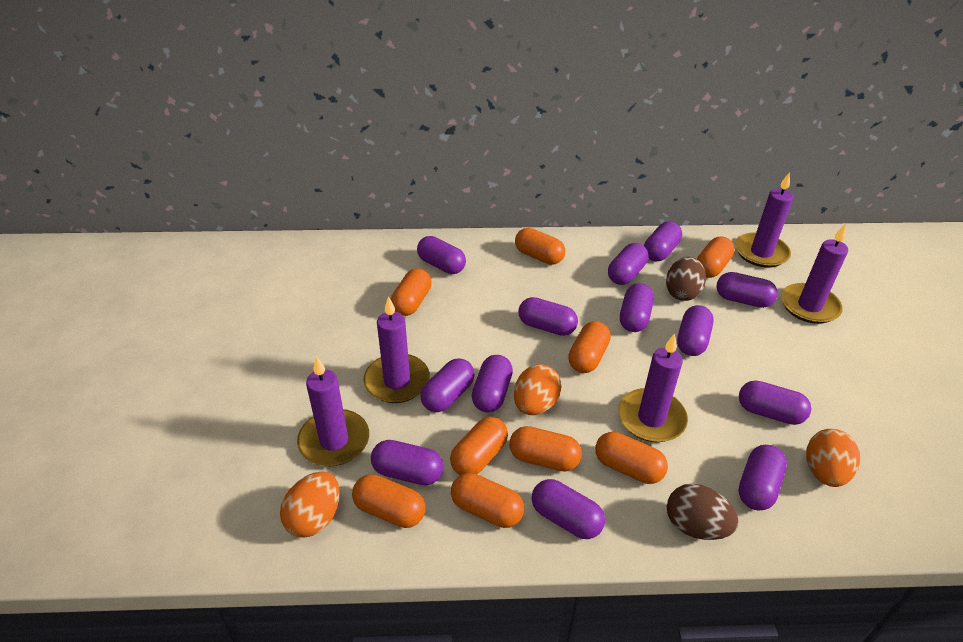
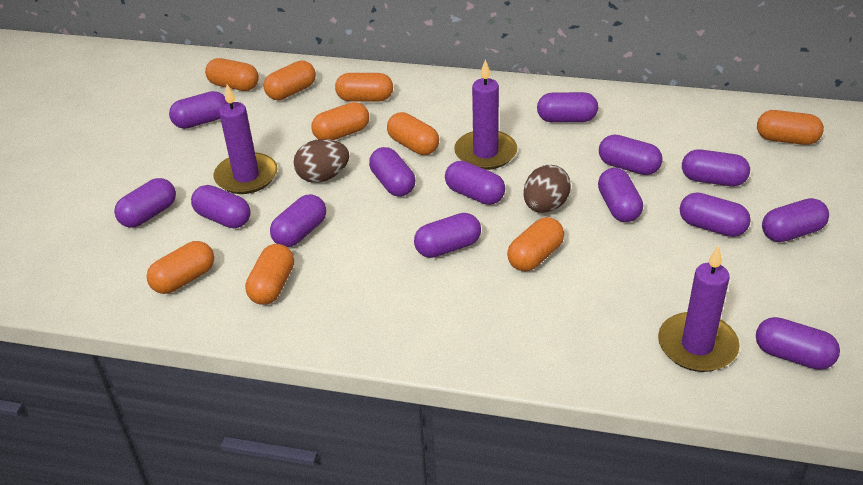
orange egg: 3 -> 0
purple candle: 5 -> 3
purple capsule: 13 -> 14

